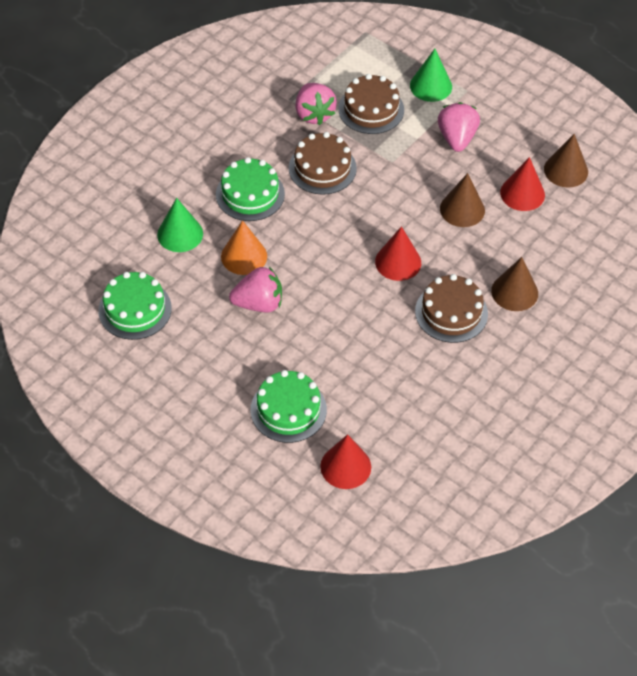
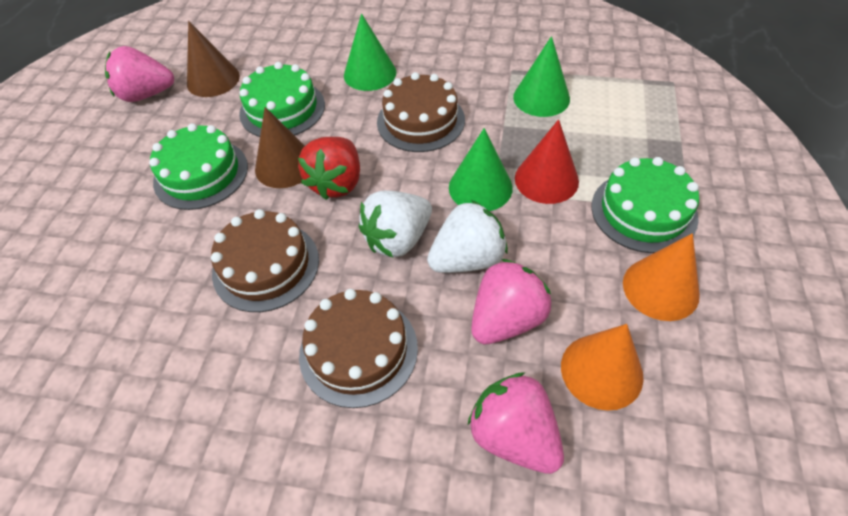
brown cone: 3 -> 2
green cone: 2 -> 3
orange cone: 1 -> 2
red cone: 3 -> 1
red strawberry: 0 -> 1
white strawberry: 0 -> 2

